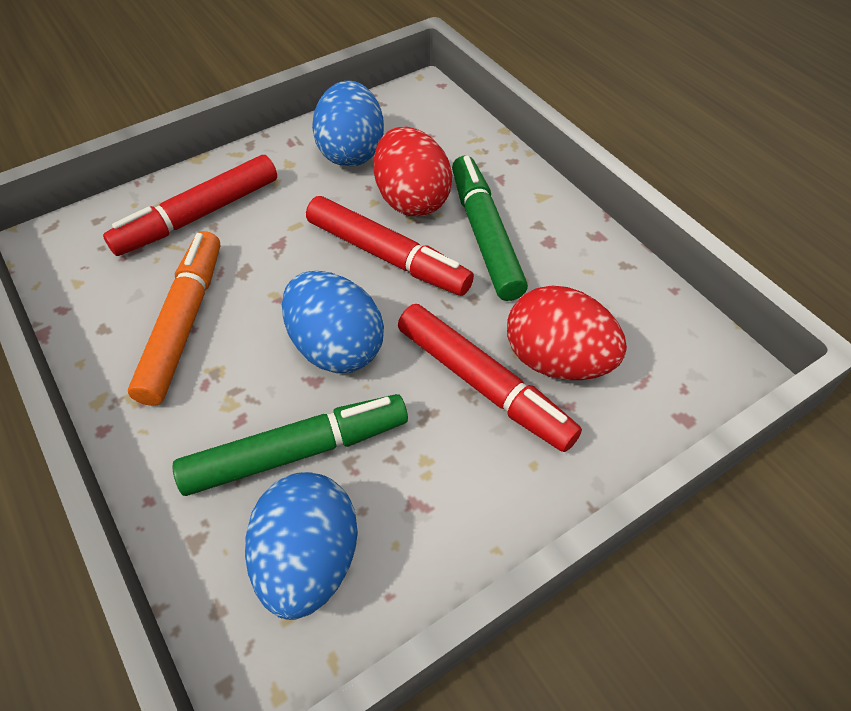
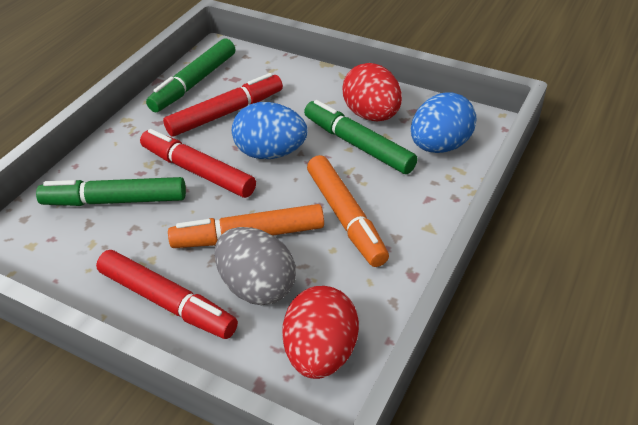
blue egg: 3 -> 2
green marker: 2 -> 3
grey egg: 0 -> 1
orange marker: 1 -> 2

